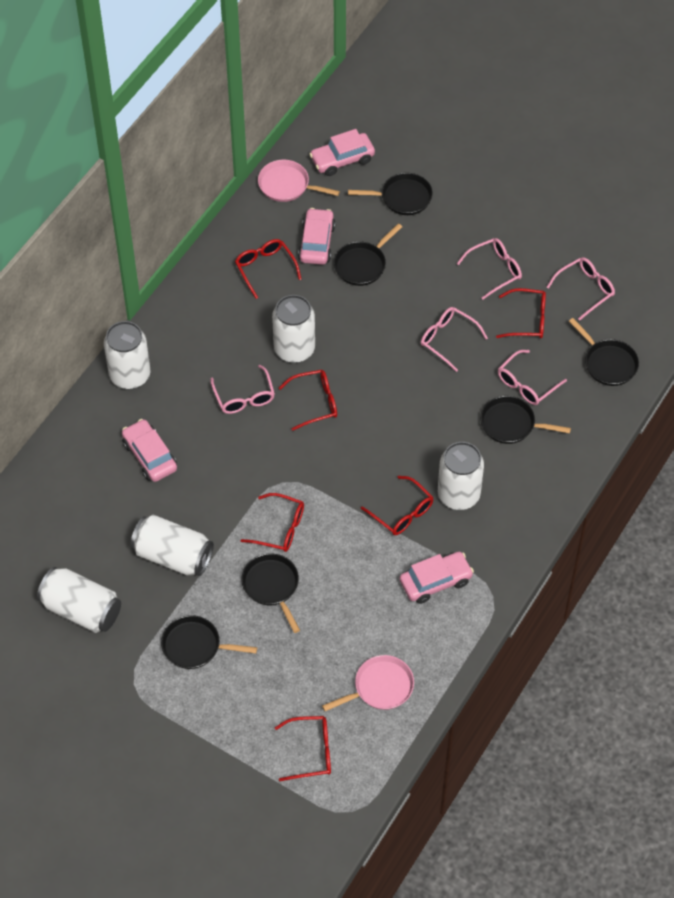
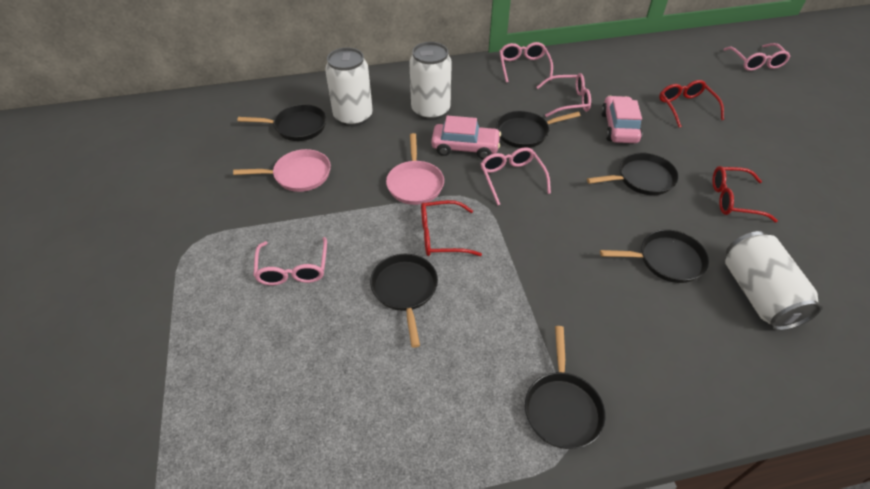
pink car: 4 -> 2
red glasses: 6 -> 3
white can: 5 -> 3

